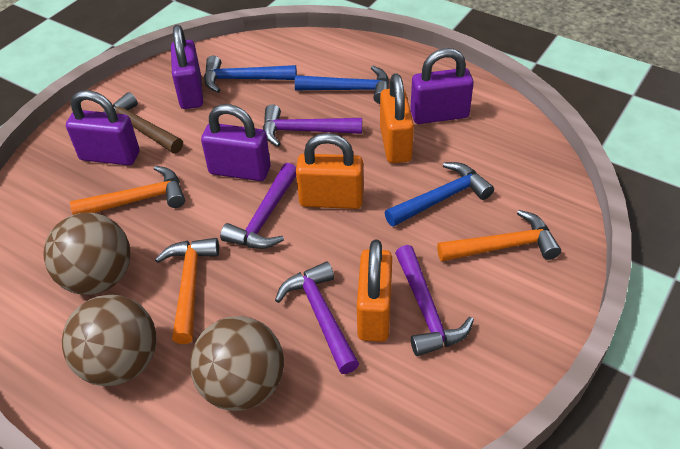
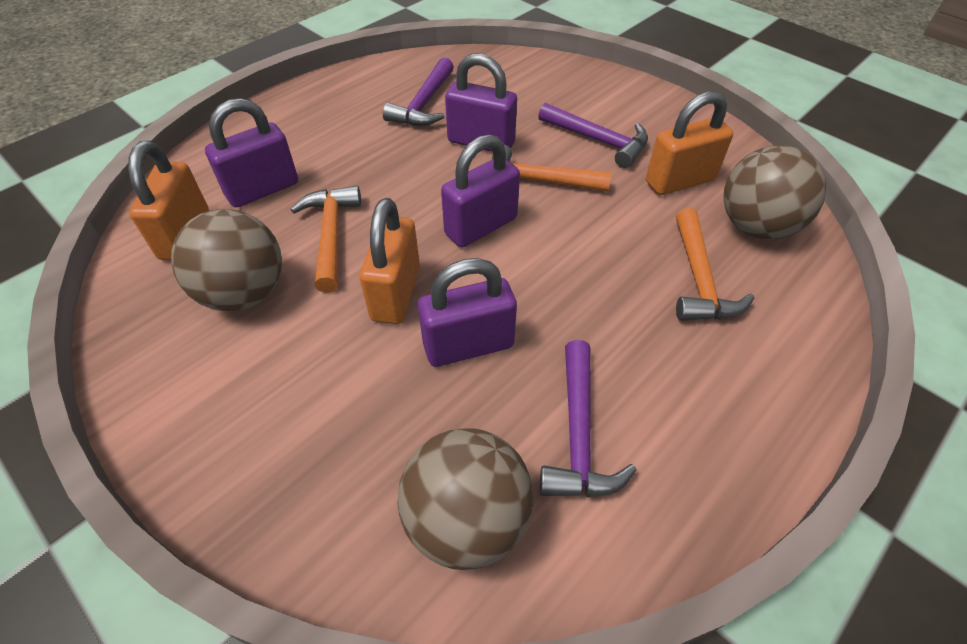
blue hammer: 3 -> 0
brown hammer: 1 -> 0
purple hammer: 4 -> 3

